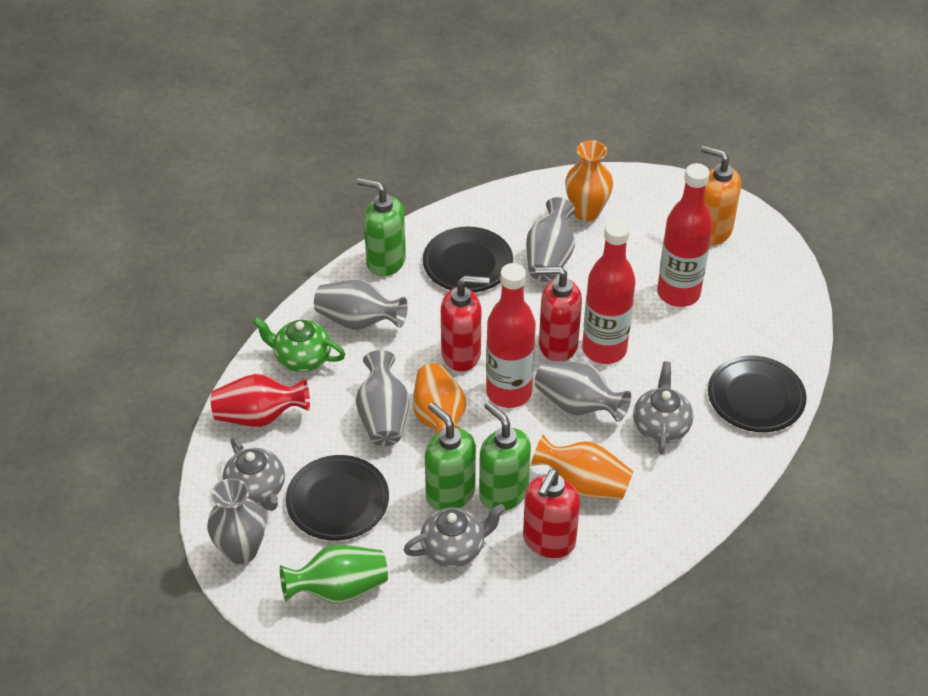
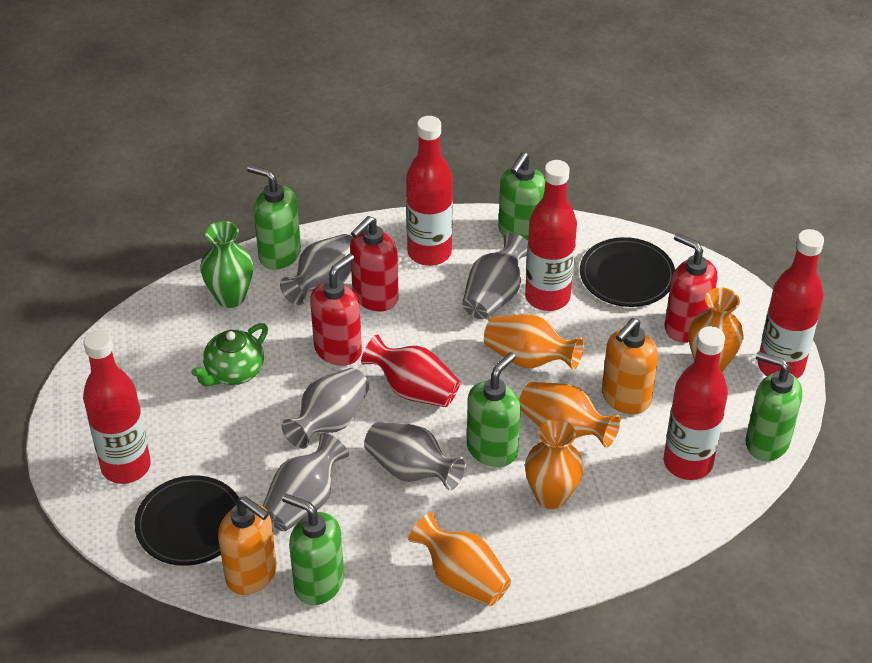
black plate: 3 -> 2
green soap dispenser: 3 -> 5
grey teapot: 3 -> 0
orange soap dispenser: 1 -> 2
orange vase: 3 -> 5
red bottle: 3 -> 5

